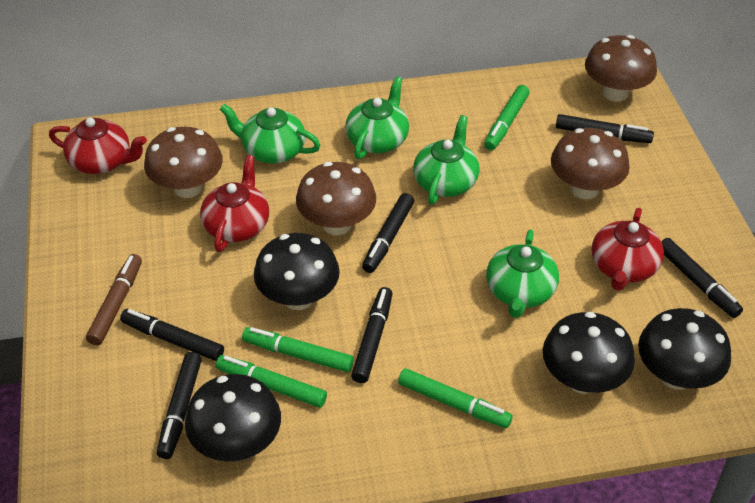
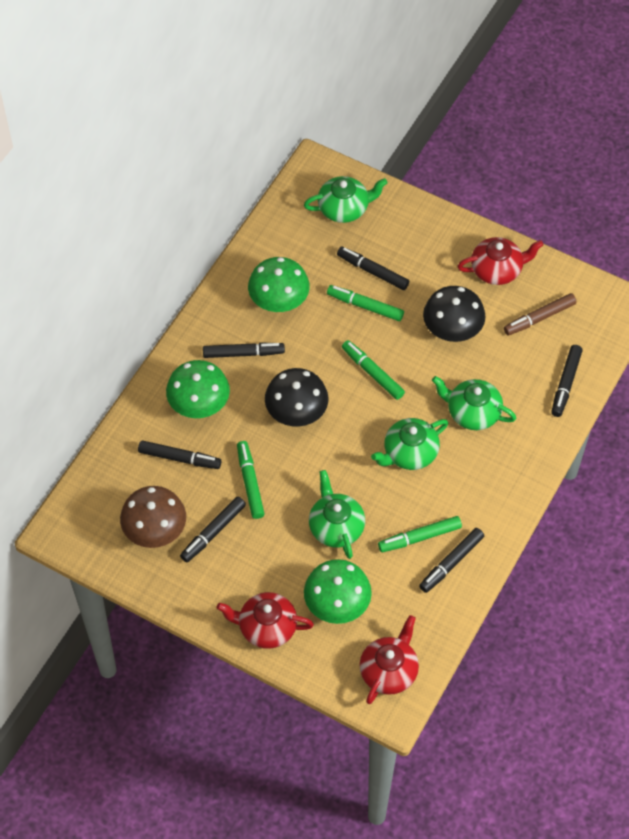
black mushroom: 4 -> 2
brown mushroom: 4 -> 1
green mushroom: 0 -> 3

